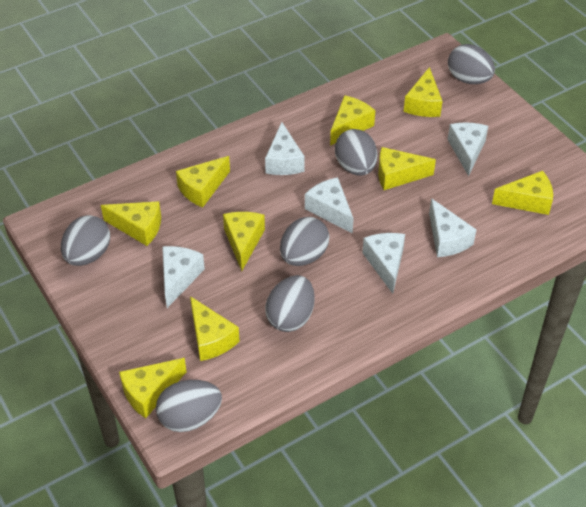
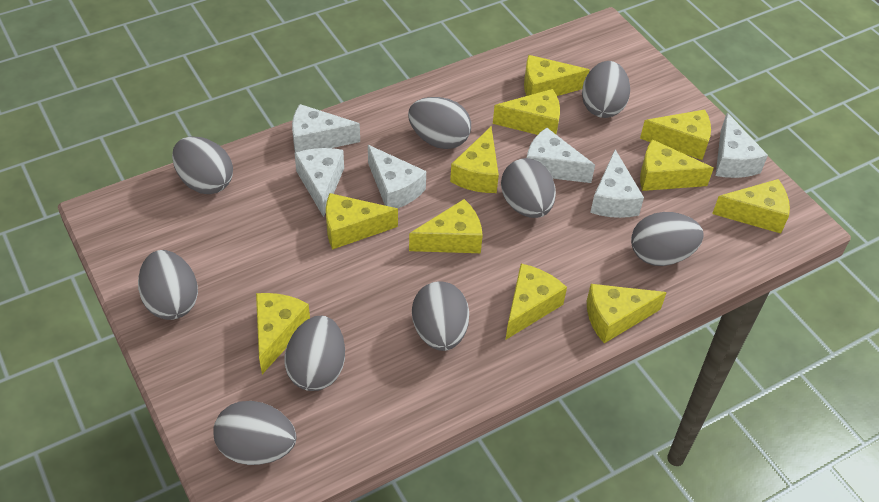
grey egg: 6 -> 9
yellow cheese: 9 -> 11

